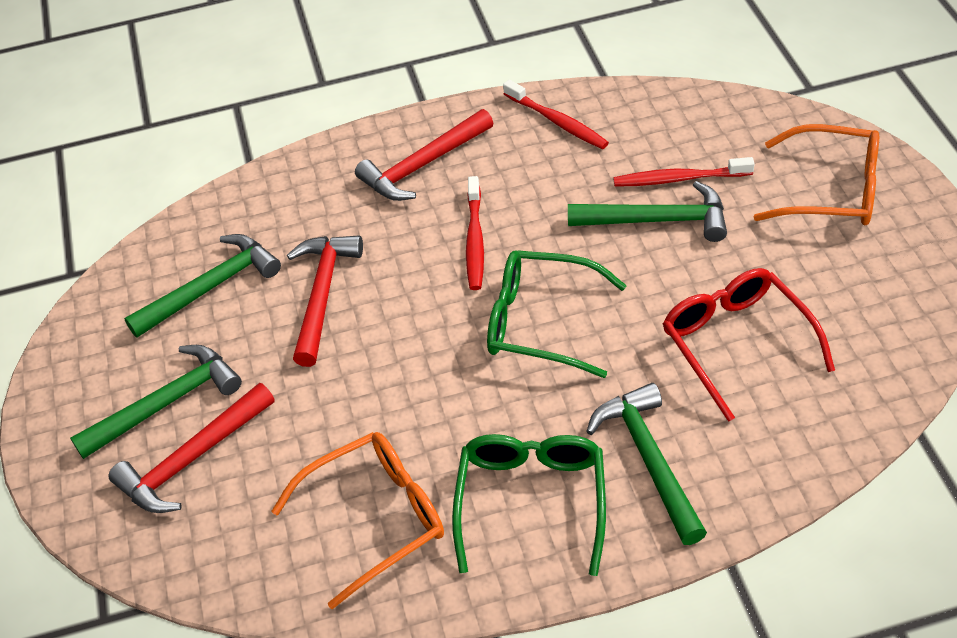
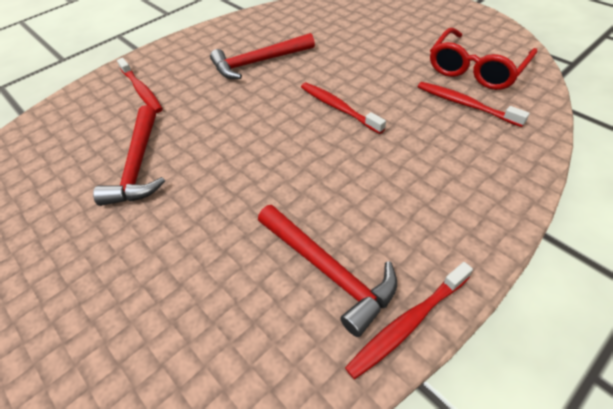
green glasses: 2 -> 0
green hammer: 4 -> 0
orange glasses: 2 -> 0
red toothbrush: 3 -> 4

